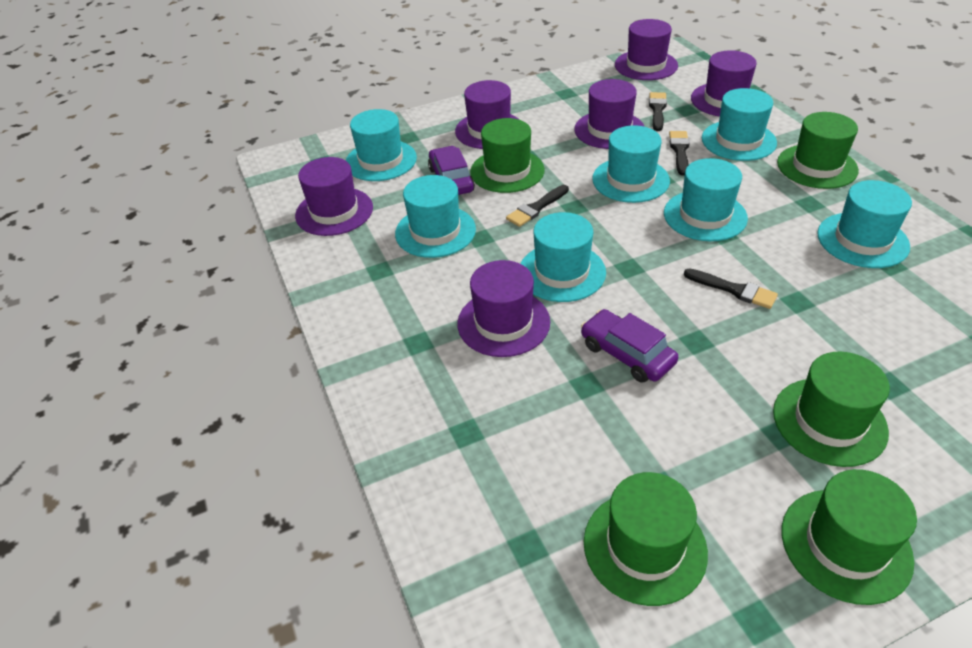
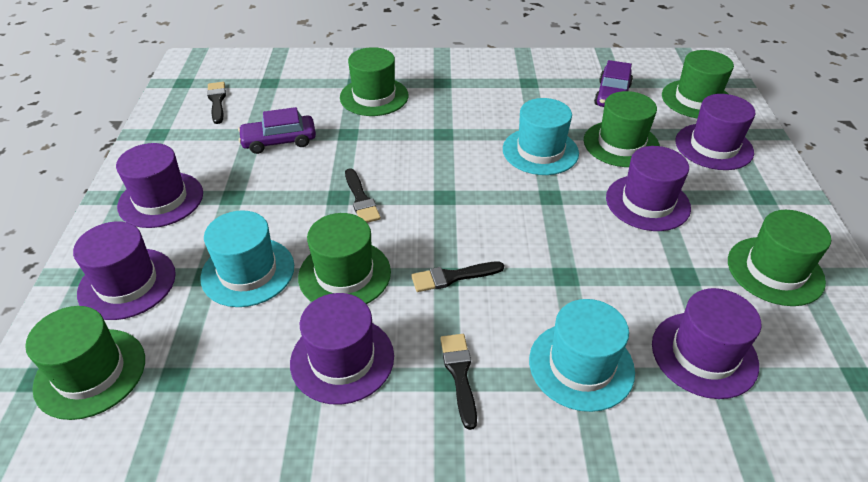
green hat: 5 -> 6
turquoise hat: 7 -> 3

